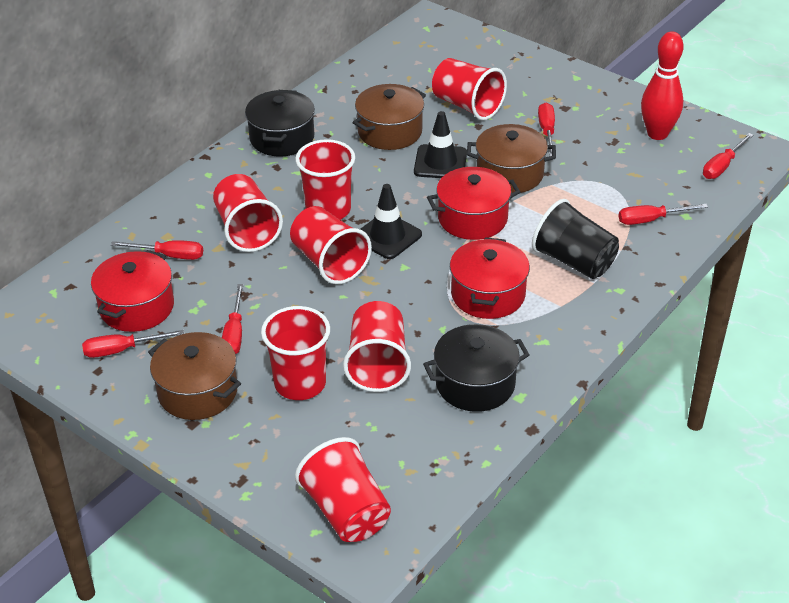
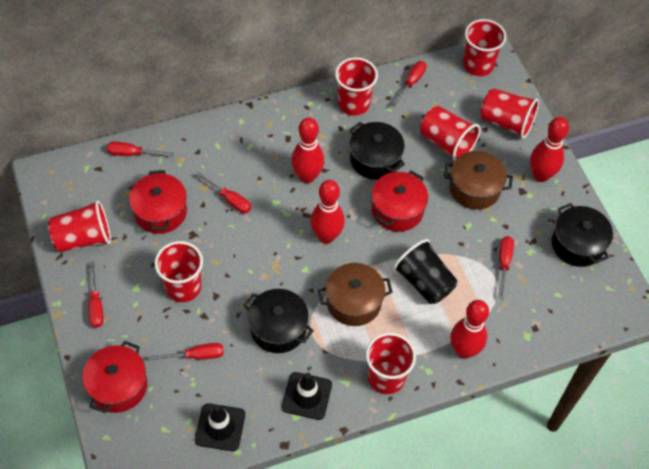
black pot: 2 -> 3
brown pot: 3 -> 2
red bowling pin: 1 -> 4

